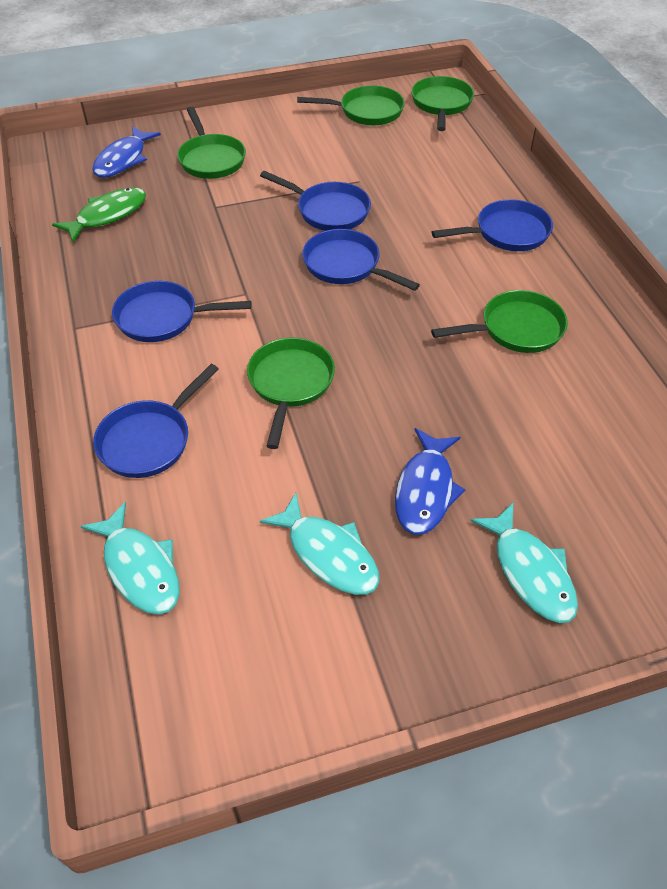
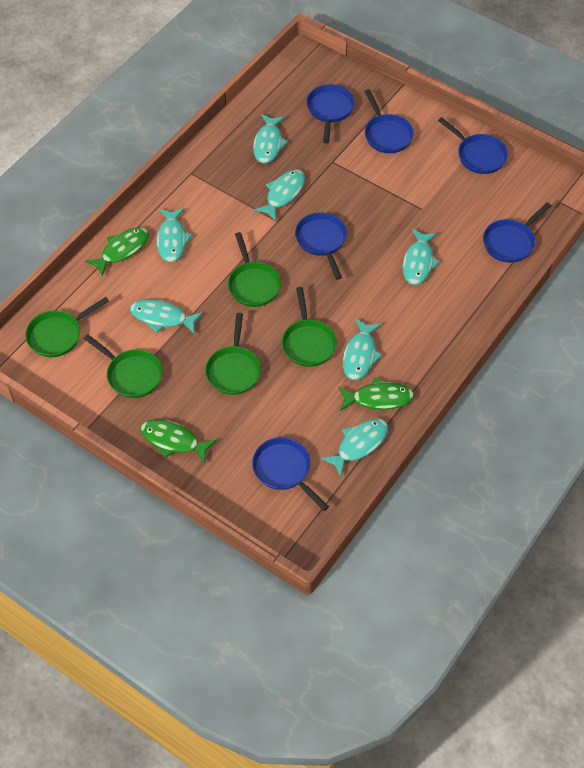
blue fish: 2 -> 0
blue pan: 5 -> 6
green fish: 1 -> 3
turquoise fish: 3 -> 7

